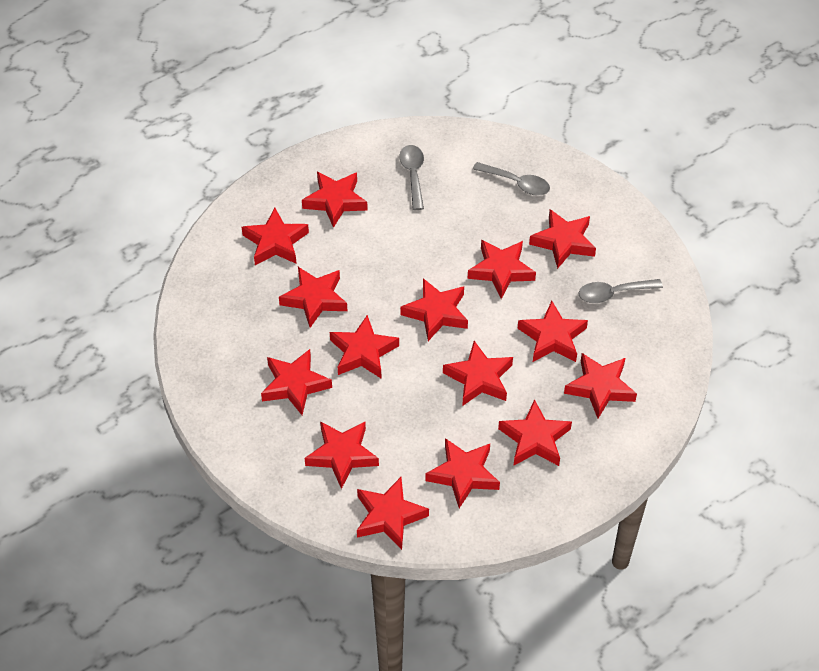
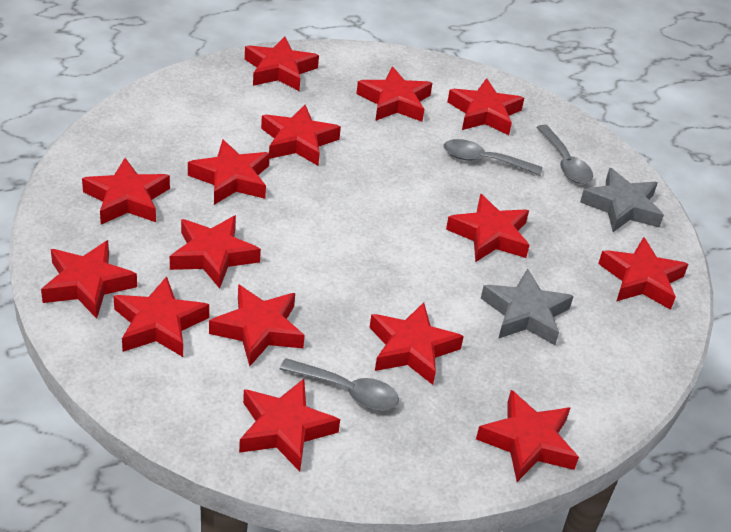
grey star: 0 -> 2

